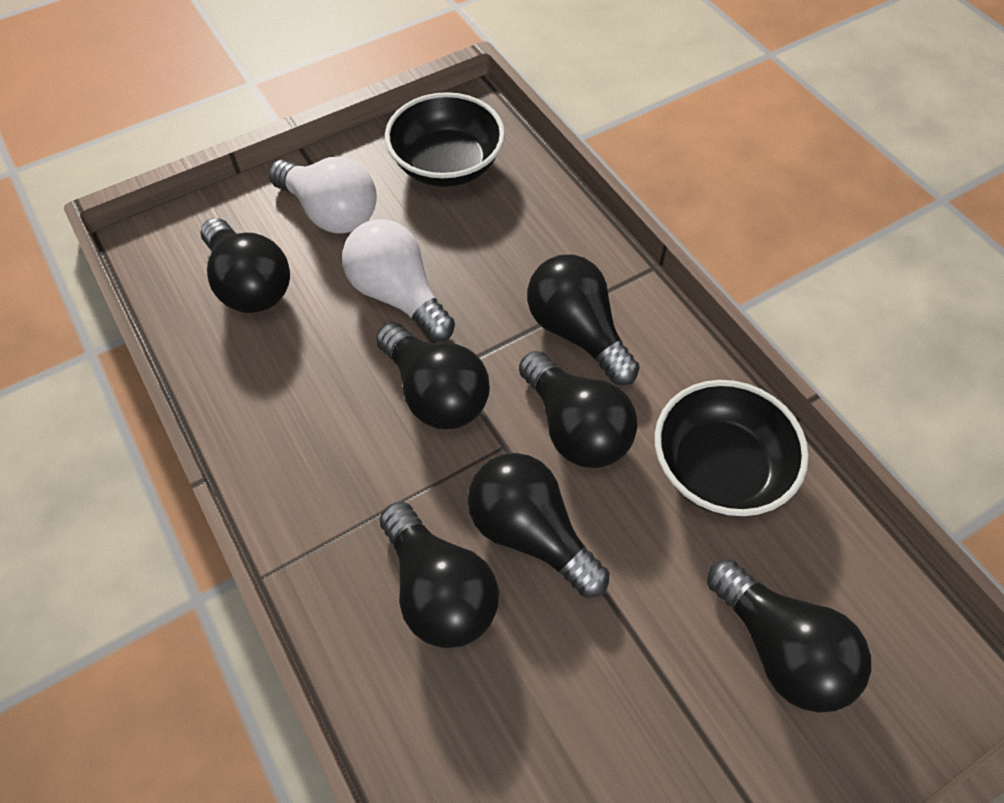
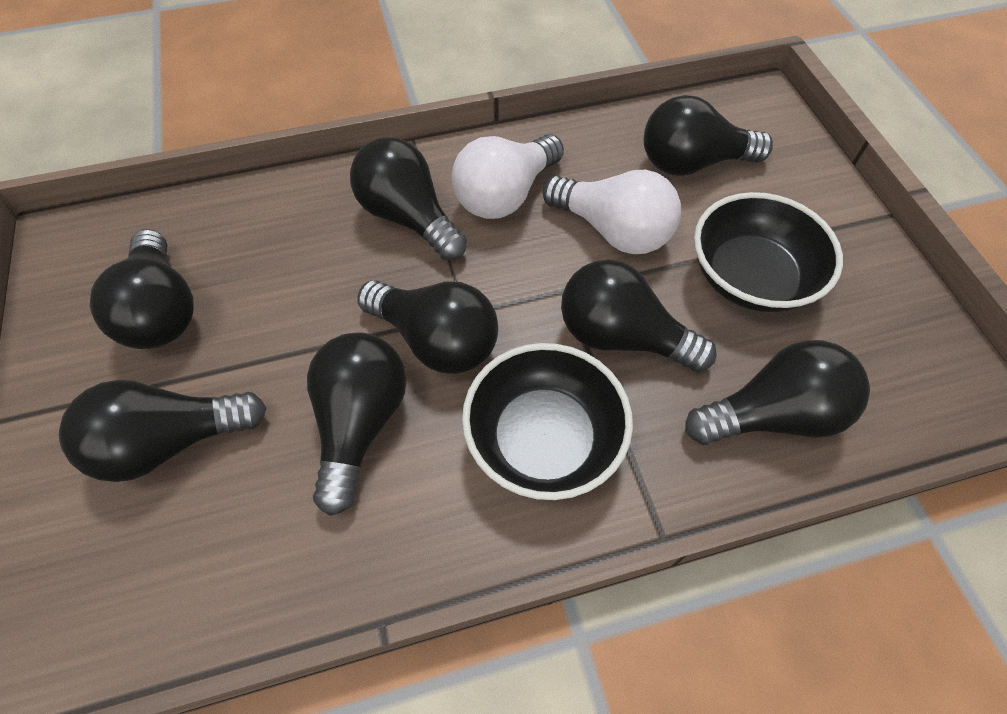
black light bulb: 7 -> 8

